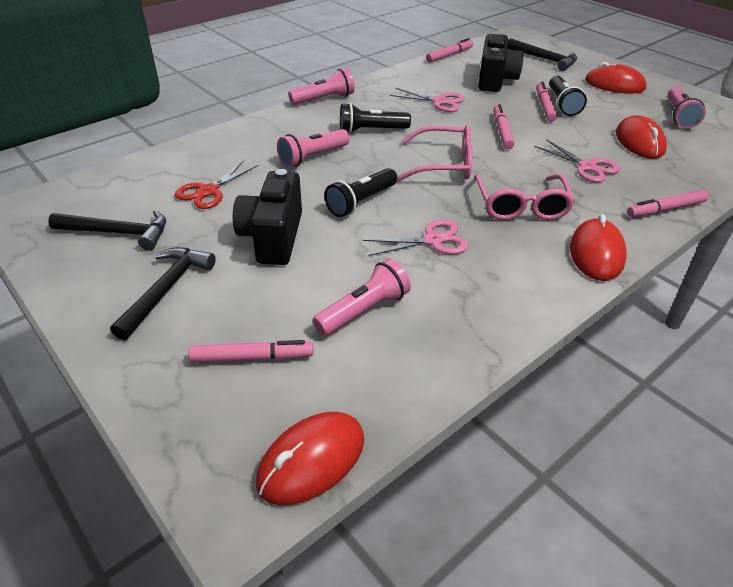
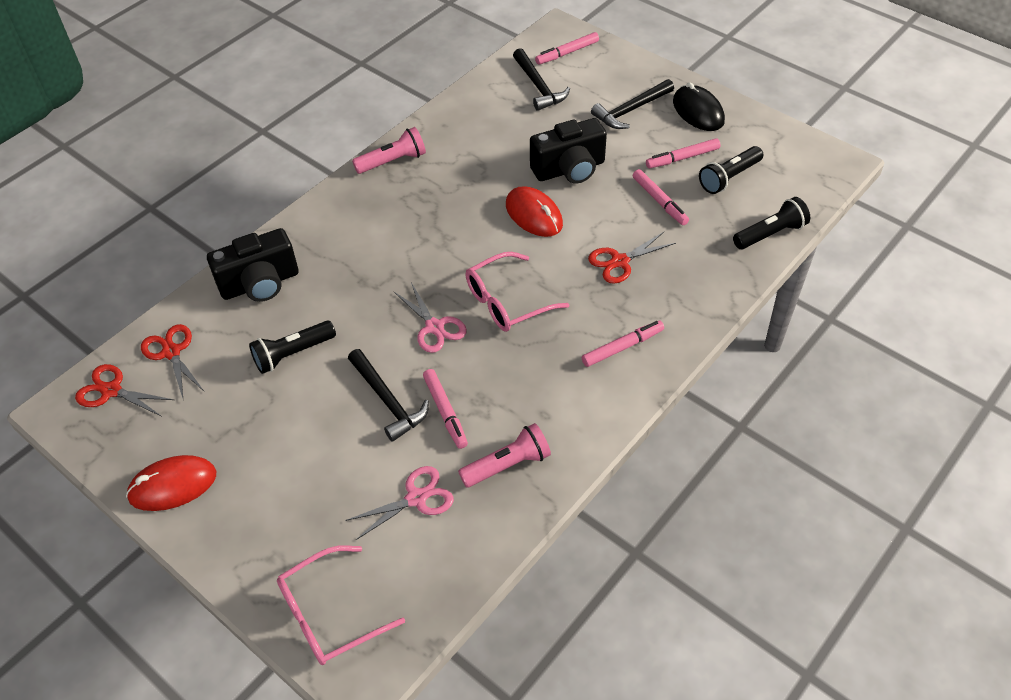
black mouse: 0 -> 1
pink flashlight: 4 -> 2
pink scissors: 3 -> 2
red mouse: 4 -> 2
red scissors: 1 -> 3

